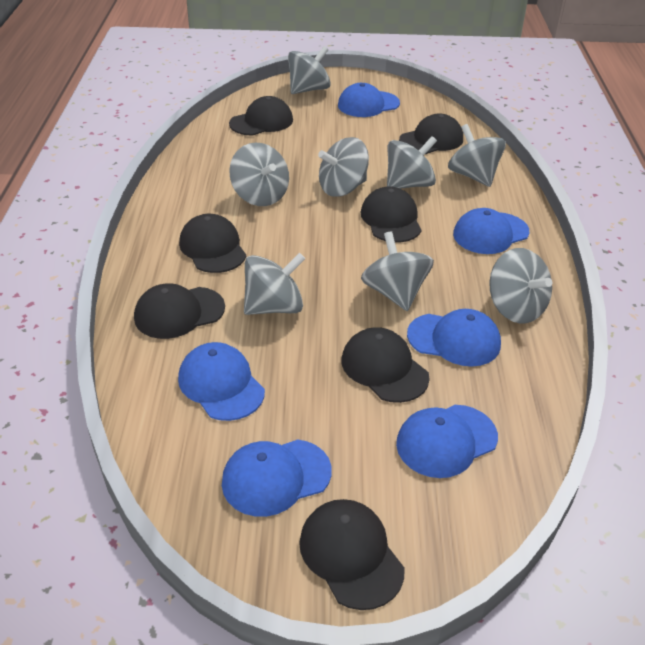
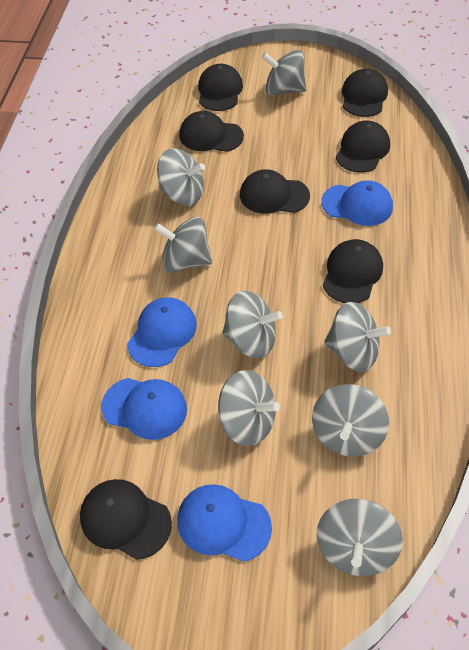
blue cap: 6 -> 4

